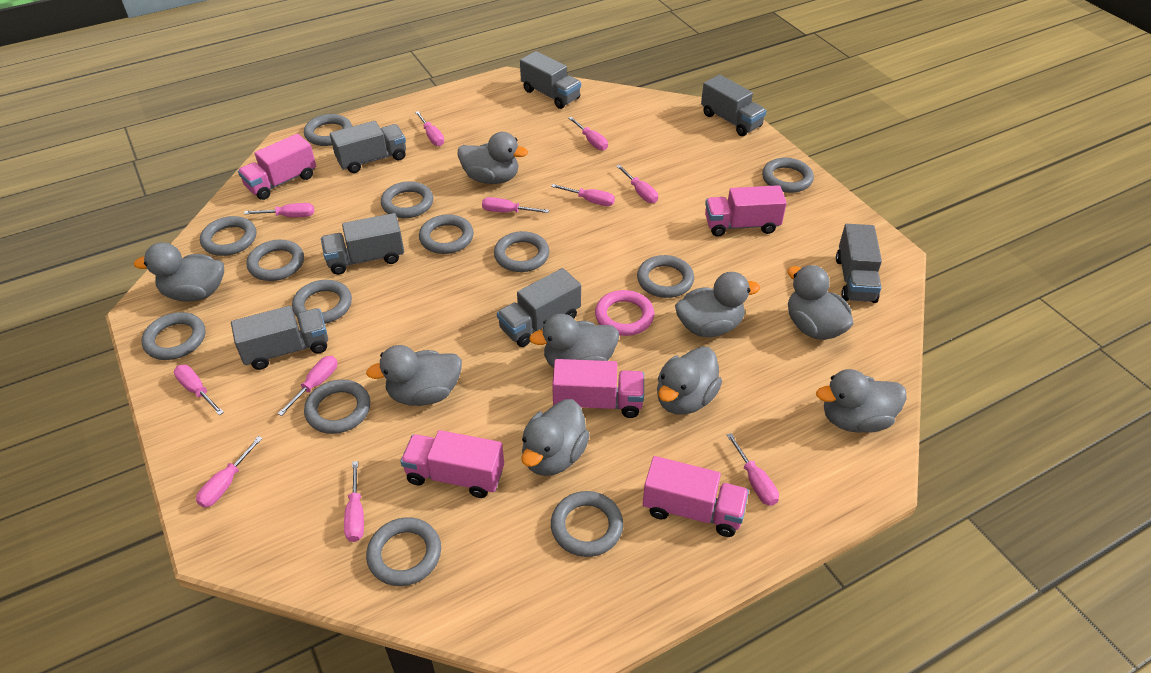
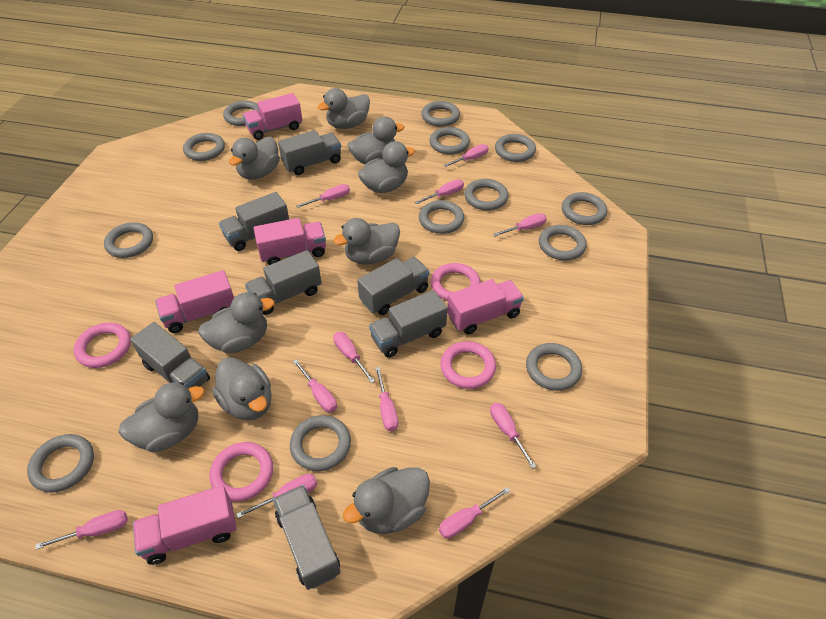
pink ring: 1 -> 4

